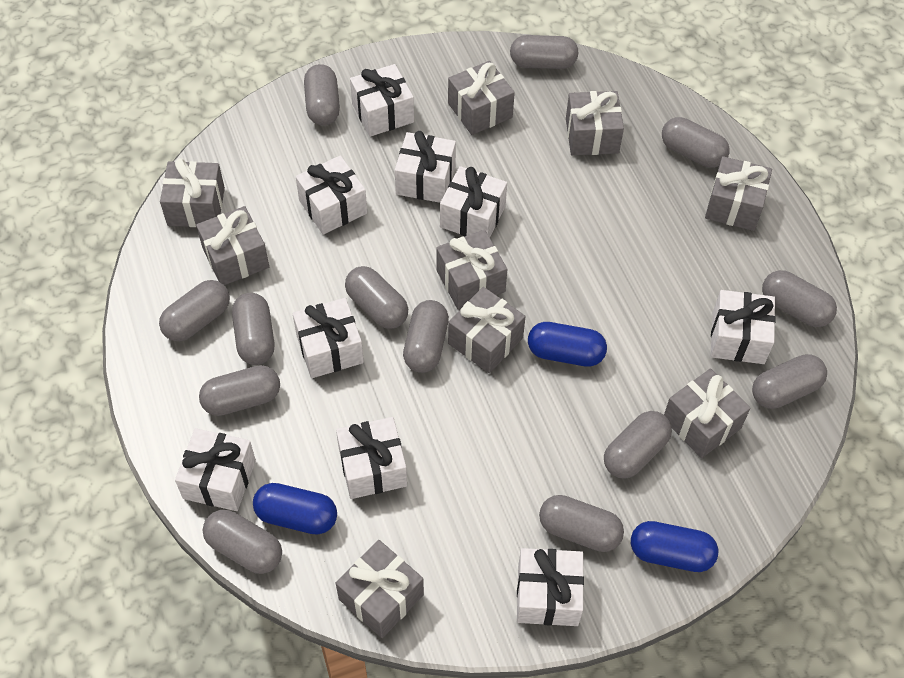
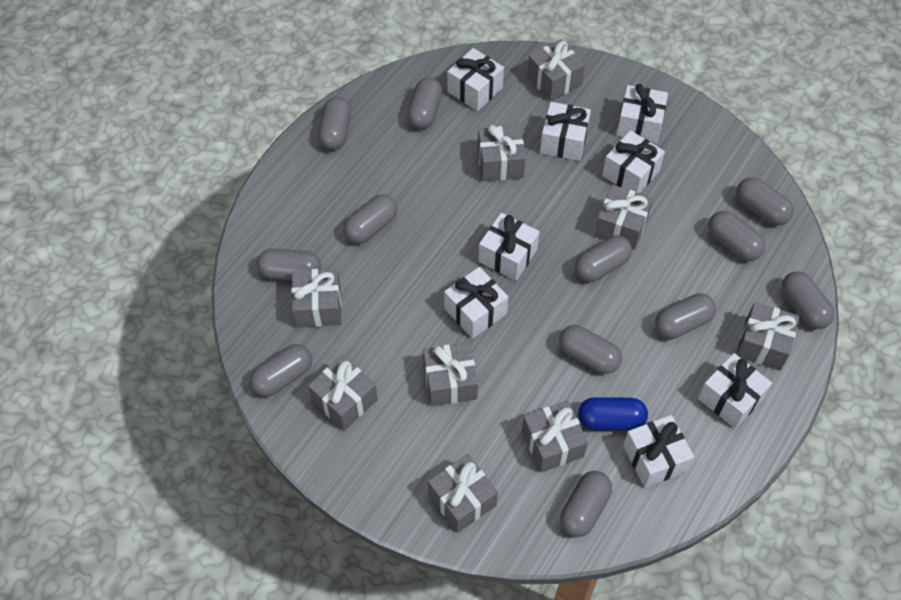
blue capsule: 3 -> 1
grey capsule: 13 -> 12
white gift: 9 -> 8

